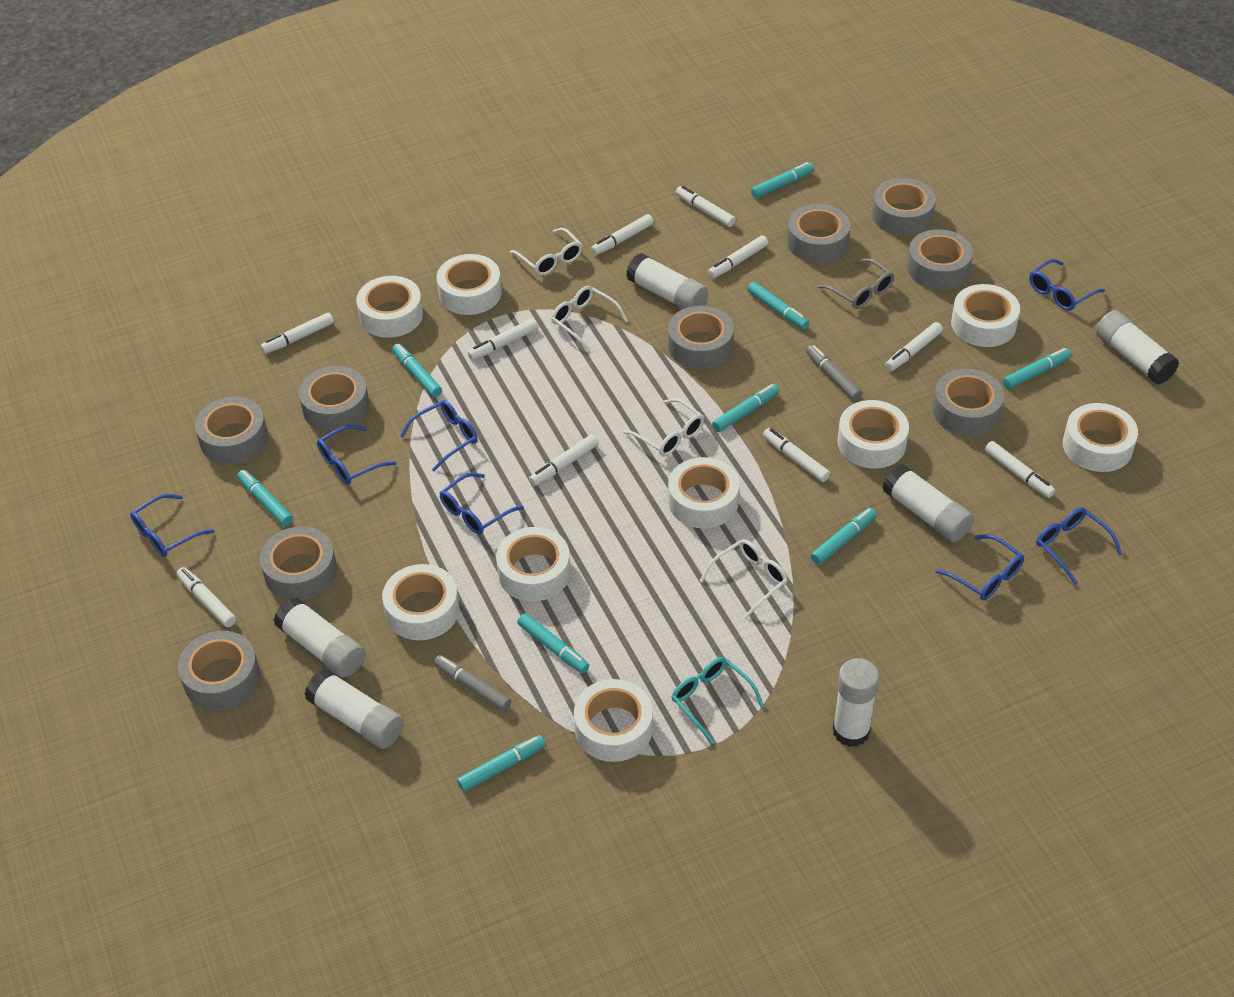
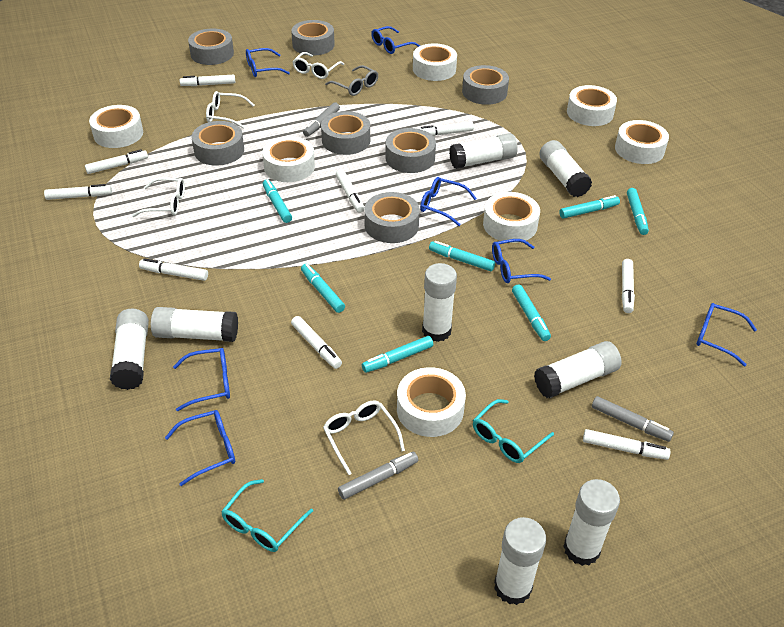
grey marker: 2 -> 3
grey tape: 9 -> 7
turquoise glasses: 1 -> 2
turquoise marker: 9 -> 7
white glue stick: 6 -> 8
white marker: 10 -> 9
white tape: 9 -> 7

